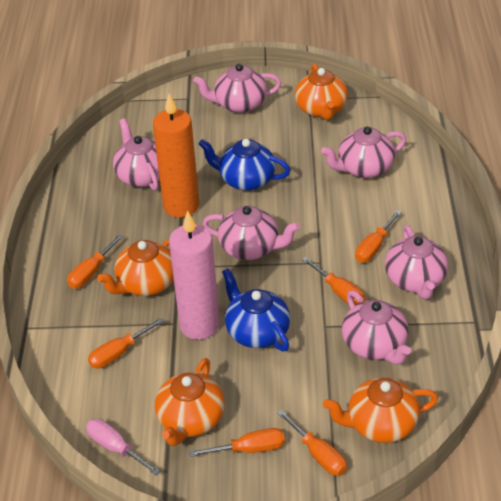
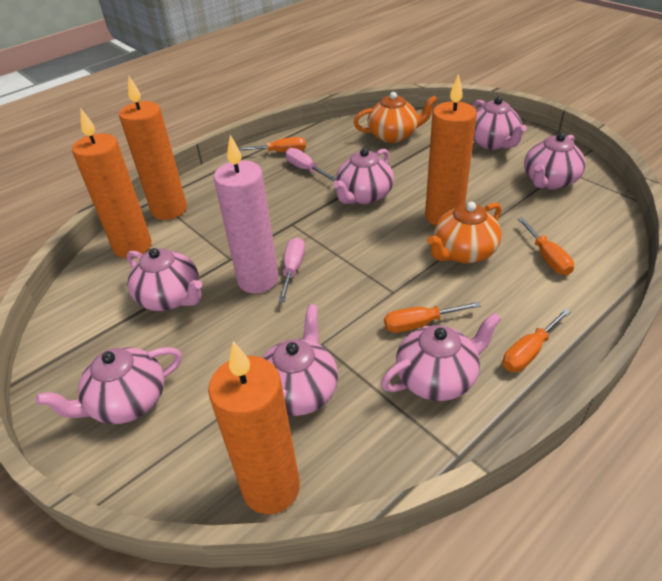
blue teapot: 2 -> 0
orange candle: 1 -> 4
orange screwdriver: 6 -> 4
orange teapot: 4 -> 2
pink screwdriver: 1 -> 2
pink teapot: 6 -> 7

